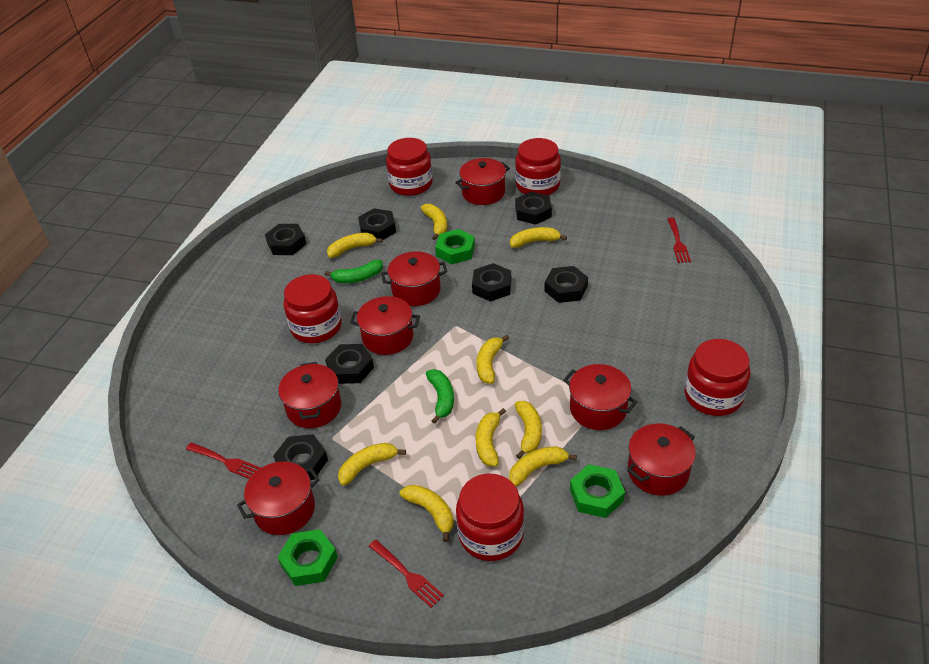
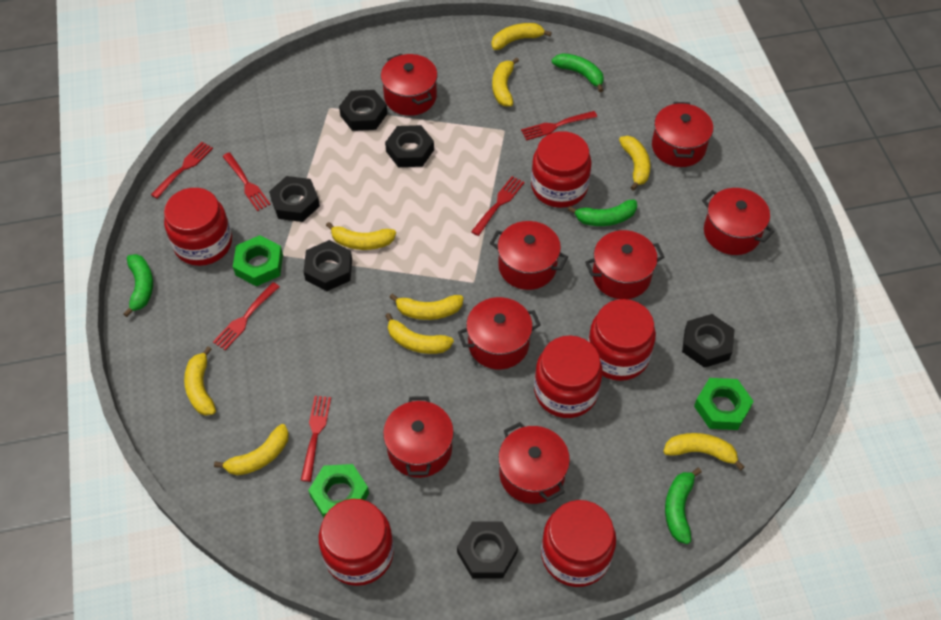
black nut: 7 -> 6
green banana: 2 -> 4
red fork: 3 -> 6
red jar: 5 -> 6
red pot: 7 -> 8

